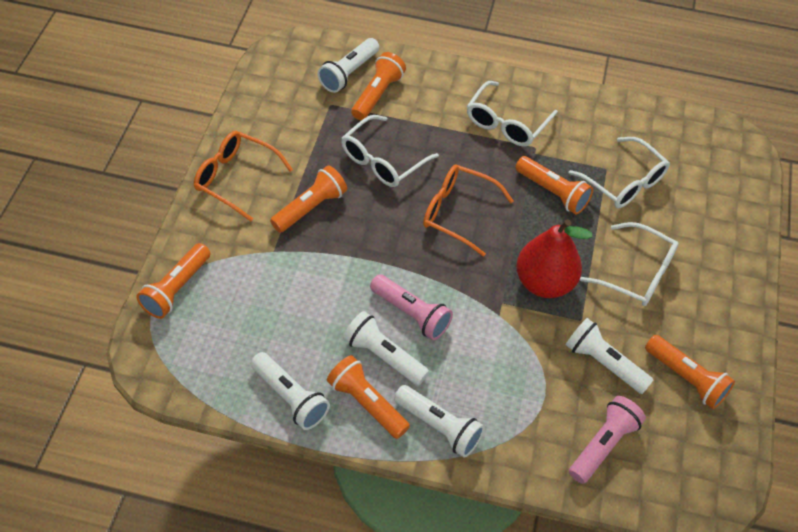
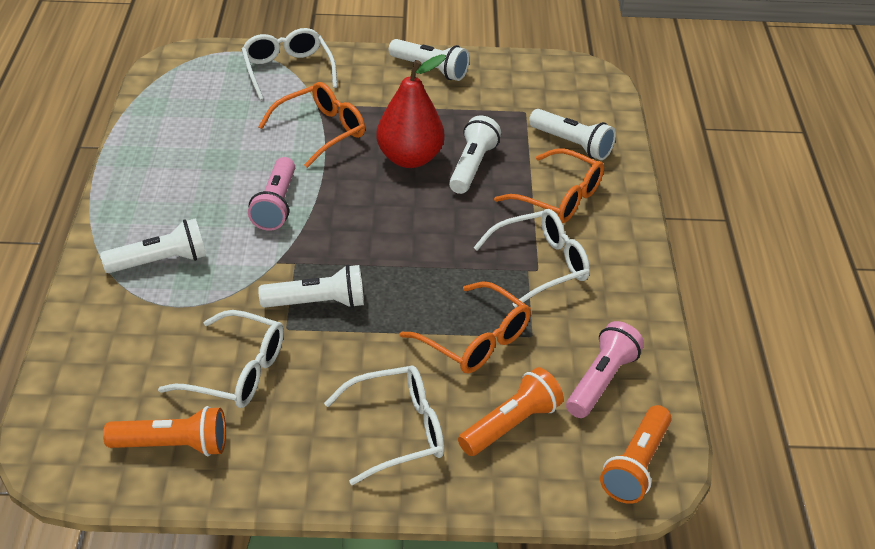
orange flashlight: 6 -> 3
orange glasses: 2 -> 3

